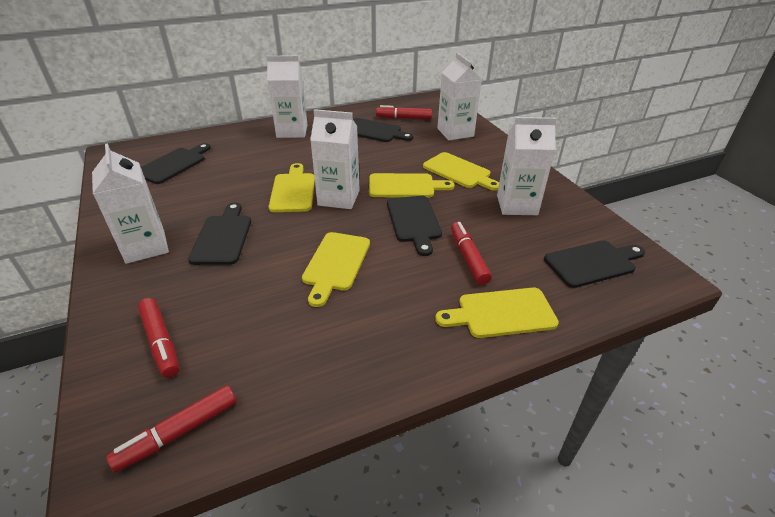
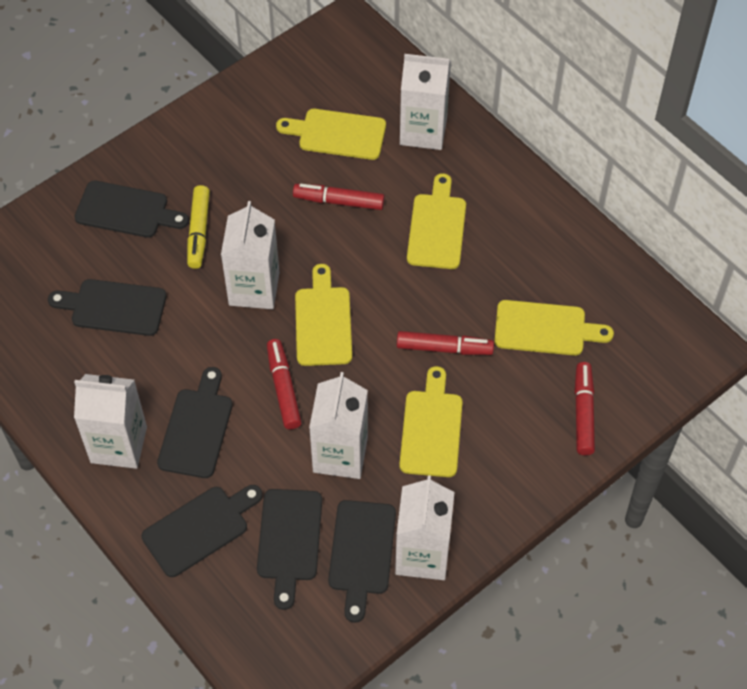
black cutting board: 5 -> 6
yellow marker: 0 -> 1

